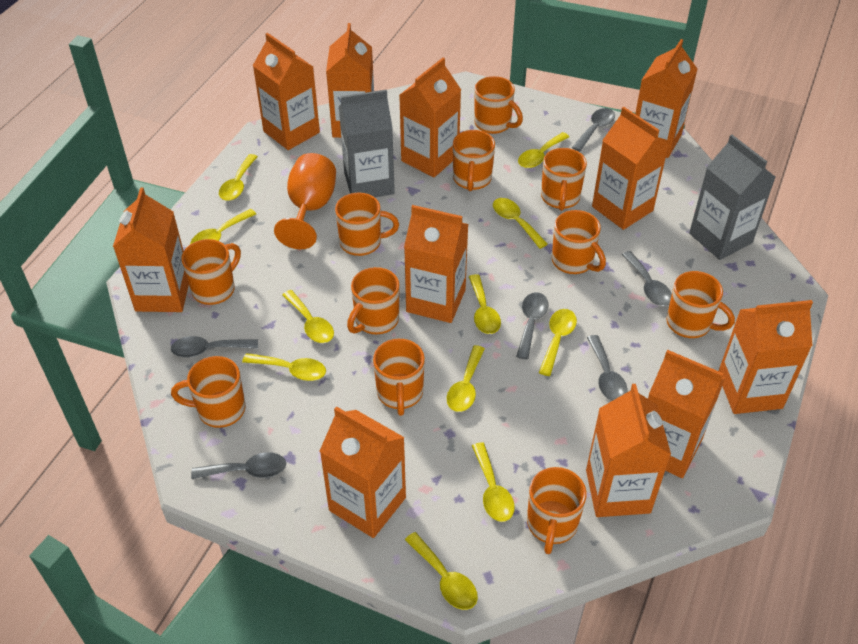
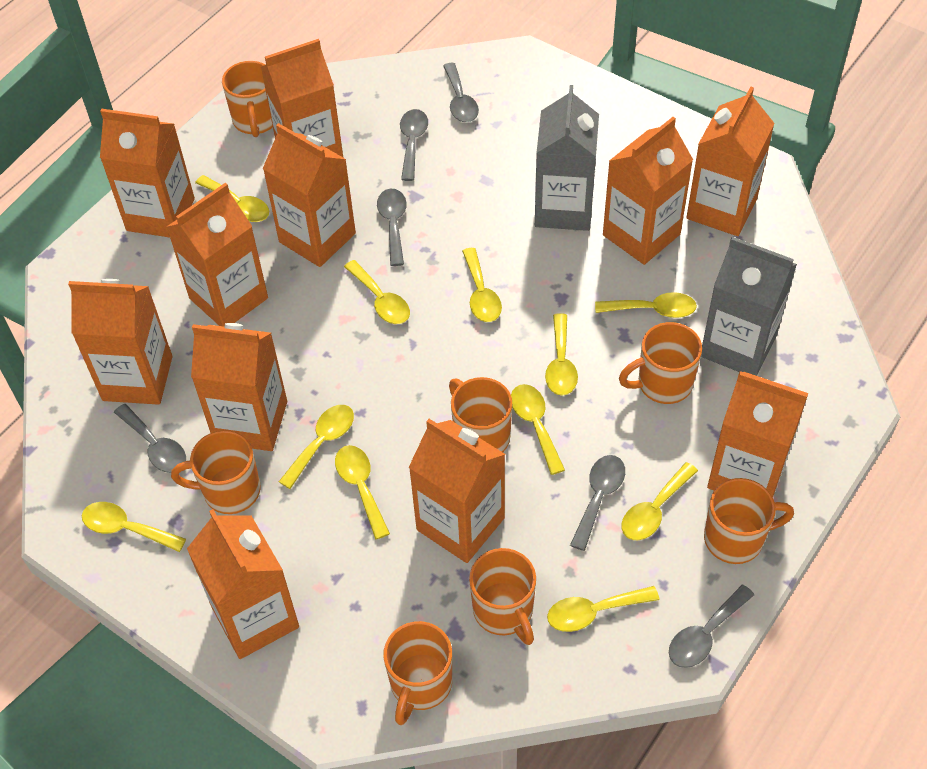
orange goblet: 1 -> 0
orange mug: 11 -> 7

